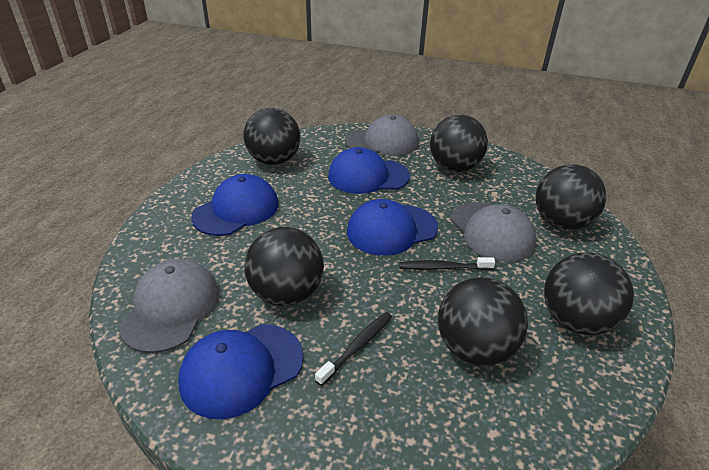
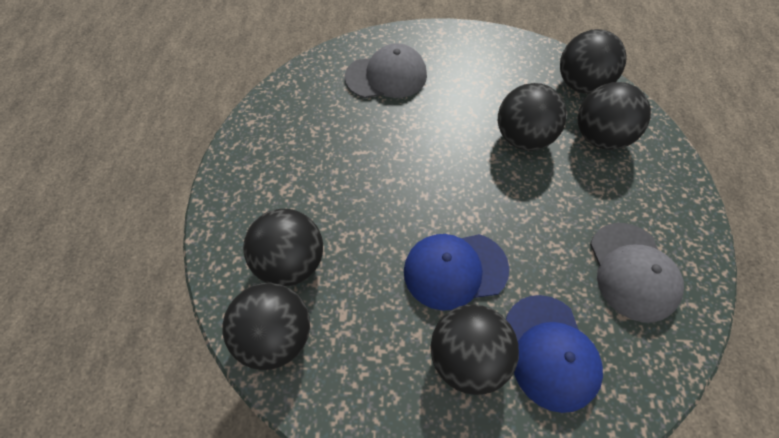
black toothbrush: 2 -> 0
blue cap: 4 -> 2
grey cap: 3 -> 2

